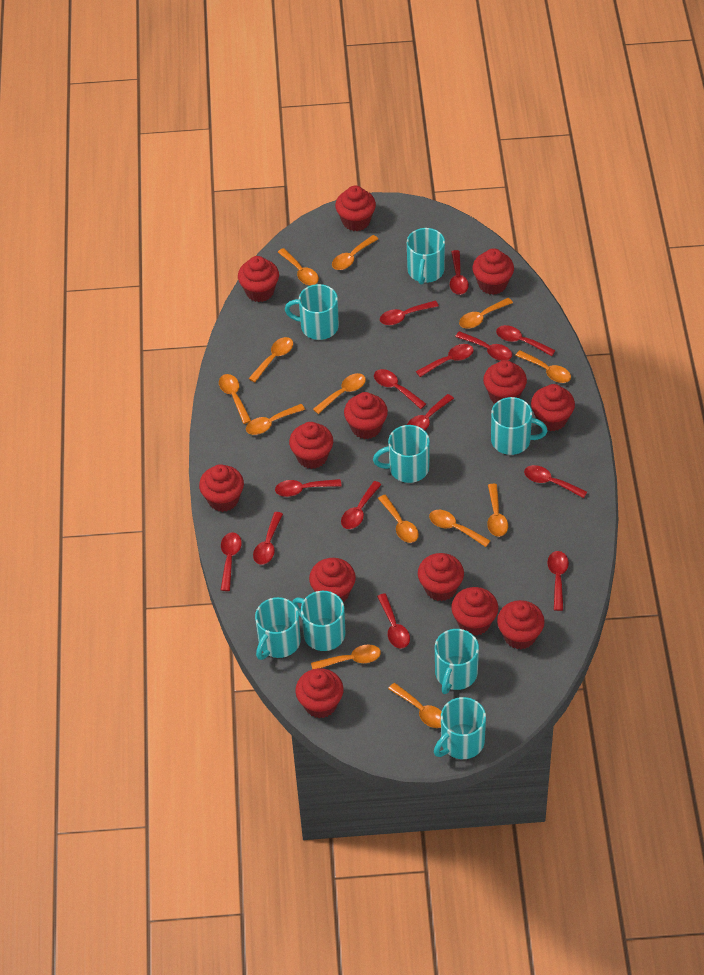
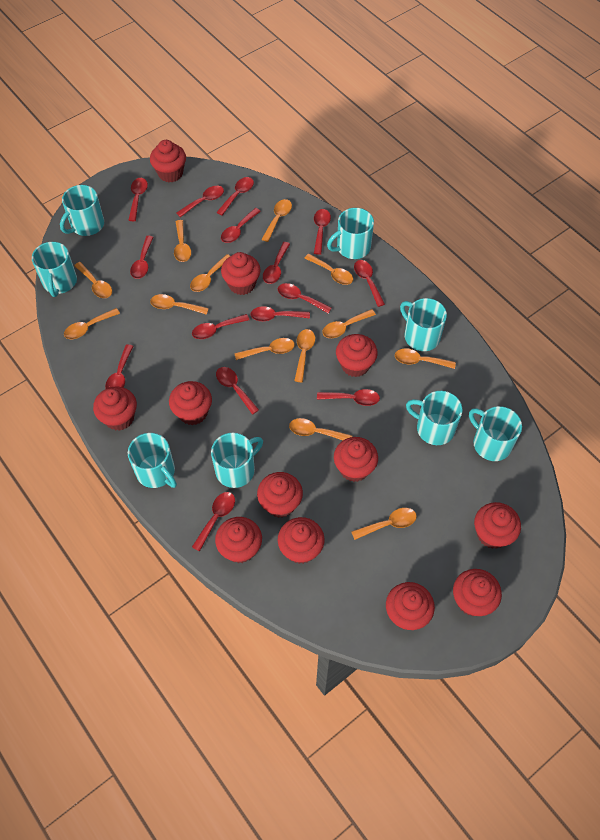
red cupcake: 13 -> 12
red spoon: 14 -> 15

